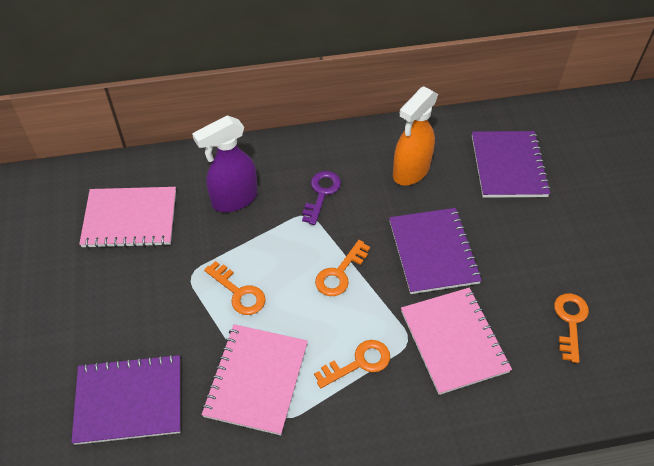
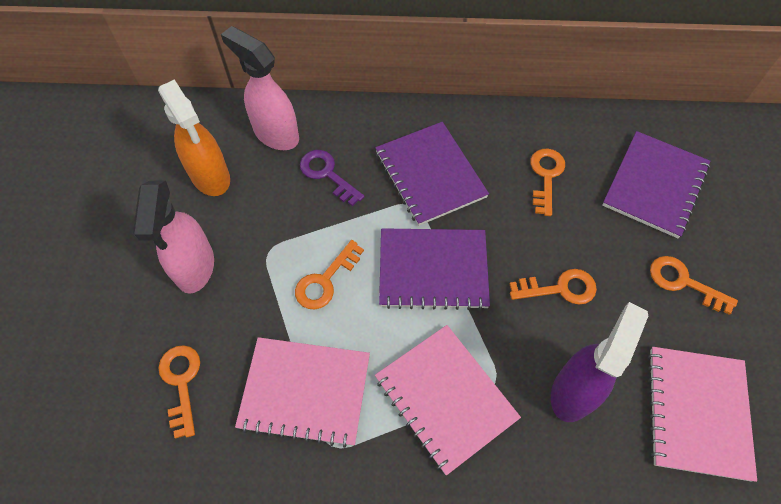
orange key: 4 -> 5
pink spray bottle: 0 -> 2

